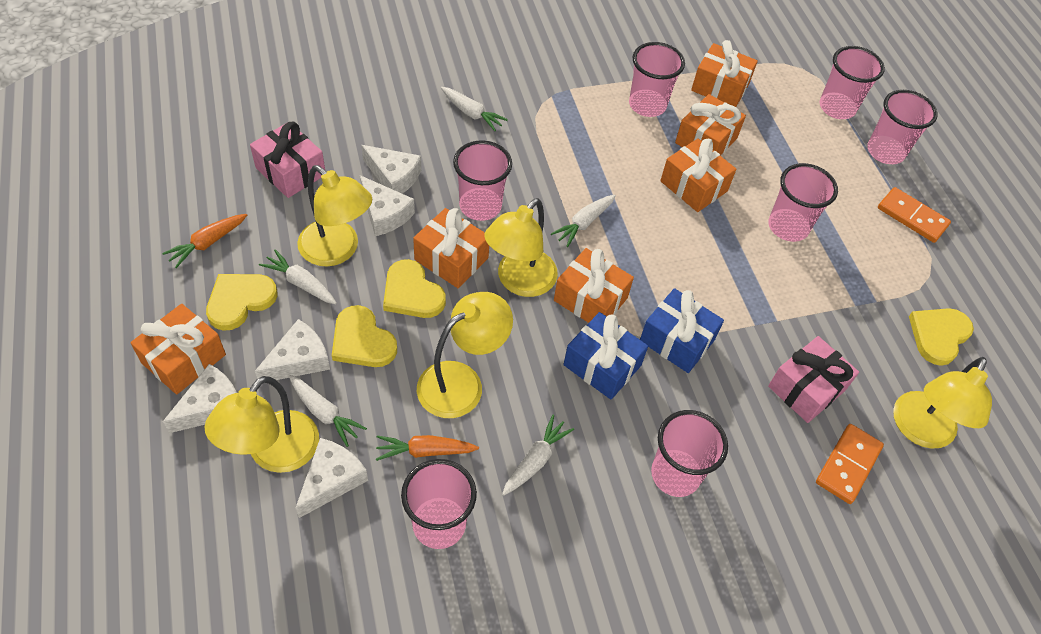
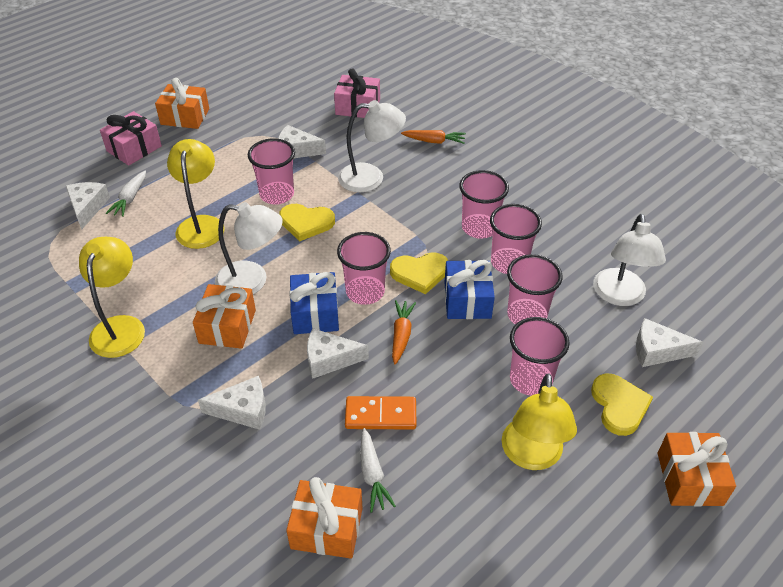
orange domino: 2 -> 1
orange gift: 6 -> 4
pink cup: 7 -> 6
white carrot: 5 -> 2
white lamp: 0 -> 3
yellow heart: 4 -> 3
yellow lamp: 5 -> 3

